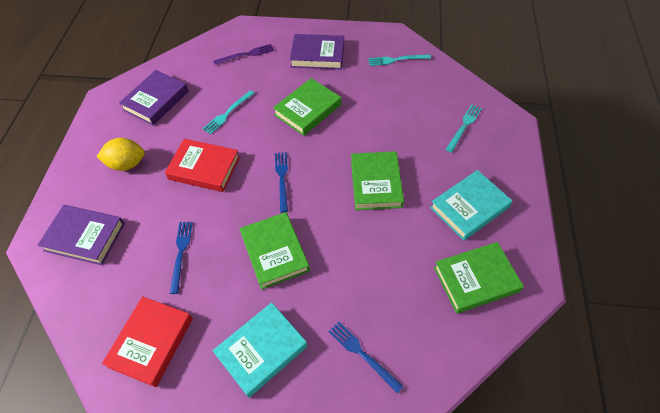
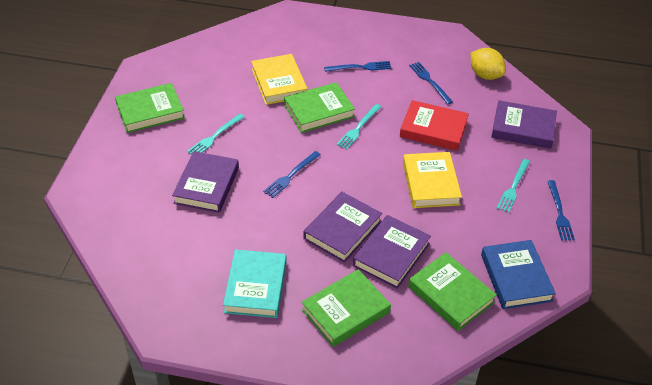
blue book: 0 -> 1
blue fork: 3 -> 4
purple book: 3 -> 4
purple fork: 1 -> 0
red book: 2 -> 1
turquoise book: 2 -> 1
yellow book: 0 -> 2

